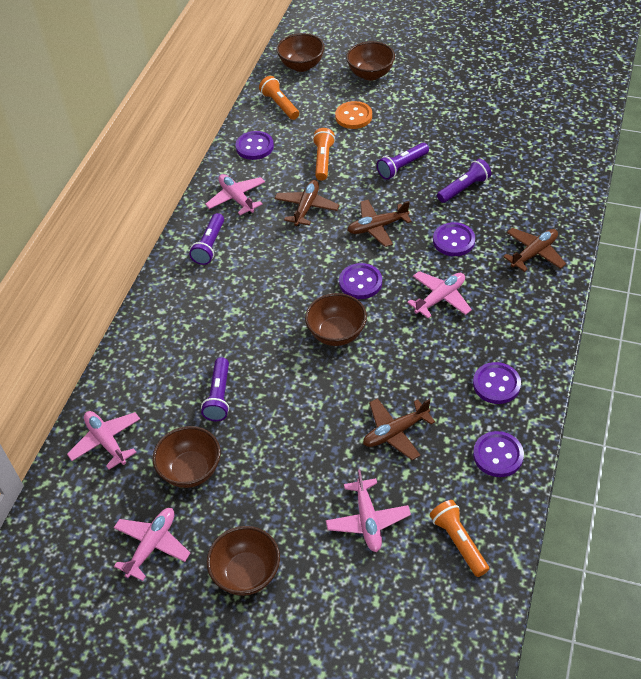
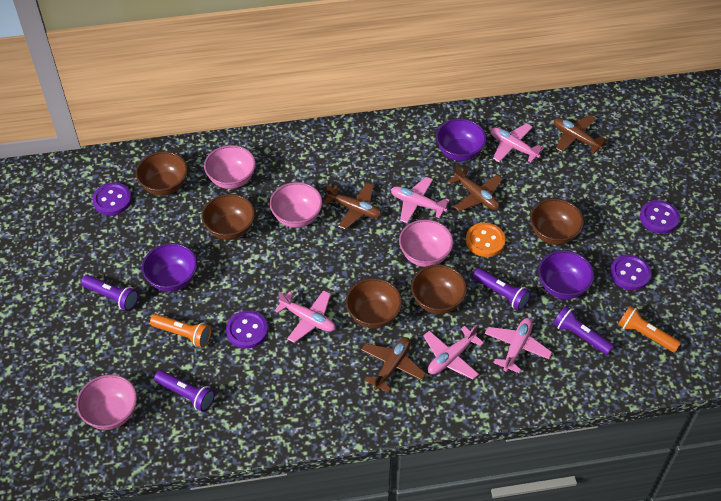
orange flashlight: 3 -> 2
pink bowl: 0 -> 4
purple bowl: 0 -> 3
purple button: 5 -> 4

